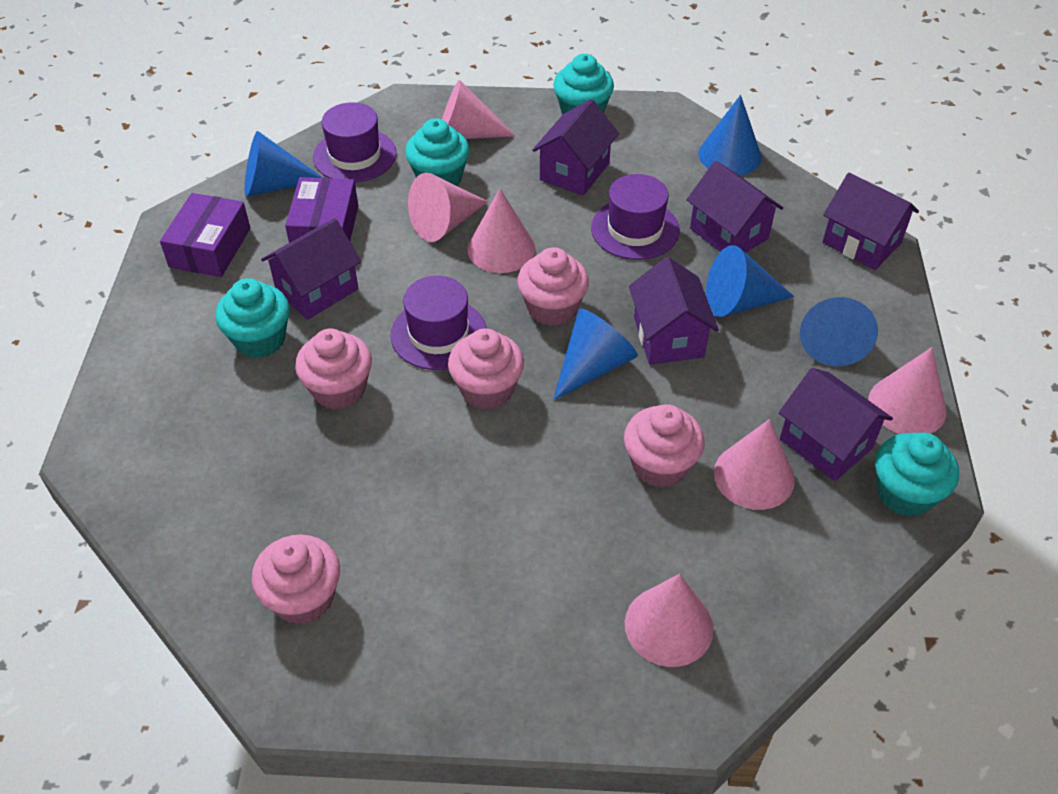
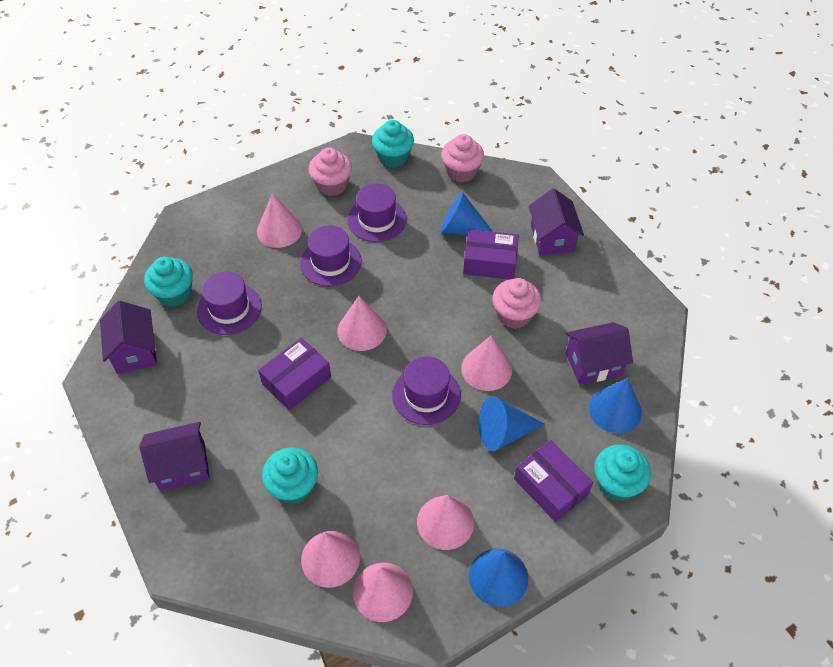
blue cone: 5 -> 4
pink cupcake: 5 -> 3
purple box: 2 -> 3
purple hat: 3 -> 4
purple house: 6 -> 4

